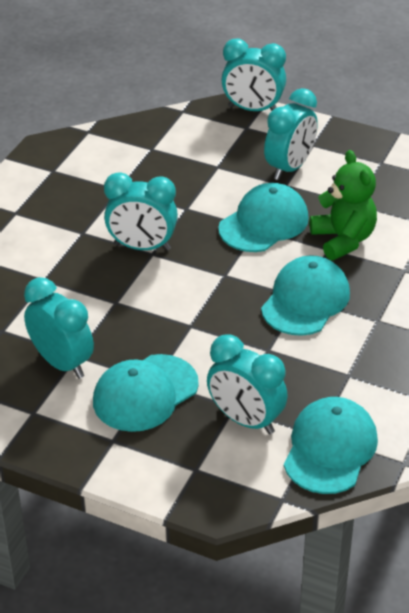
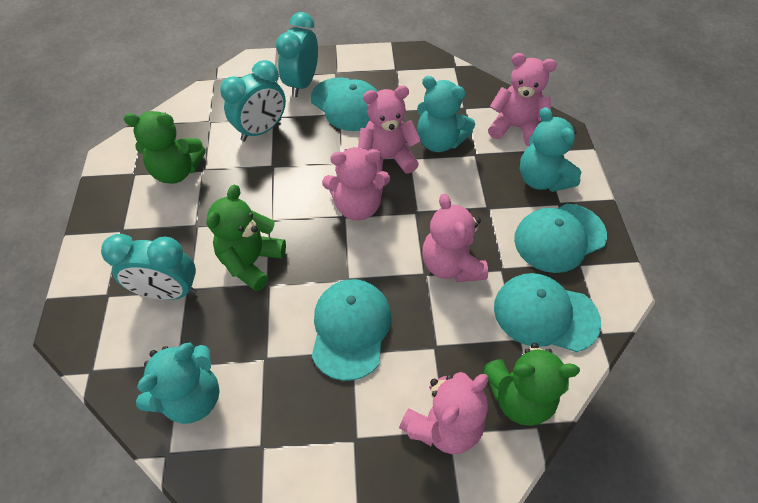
green teddy bear: 1 -> 3
pink teddy bear: 0 -> 5
turquoise clock: 5 -> 3
turquoise teddy bear: 0 -> 3

